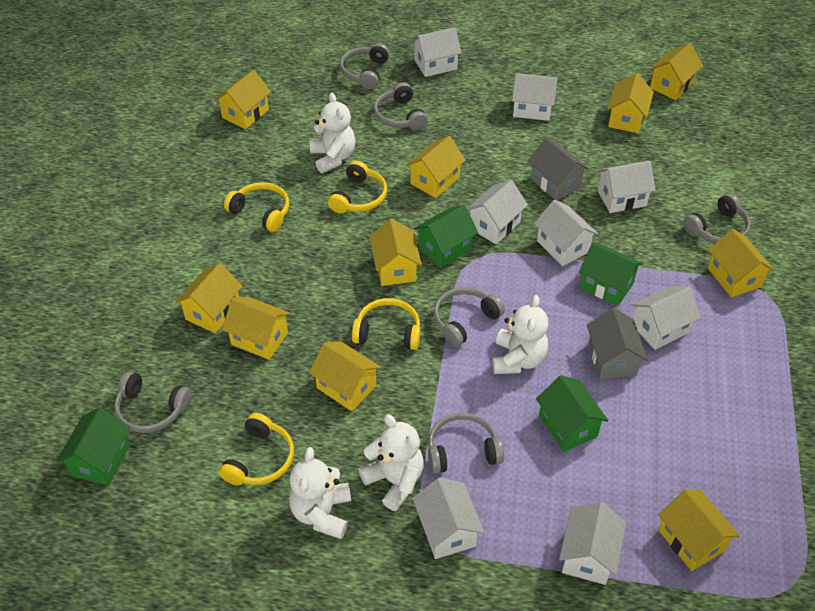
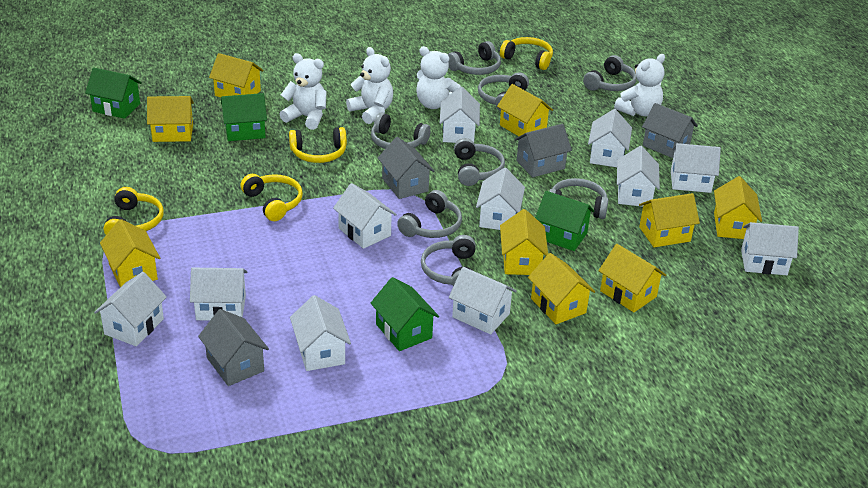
grey headphones: 6 -> 8
grey house: 2 -> 4
white house: 8 -> 11
yellow house: 10 -> 9

